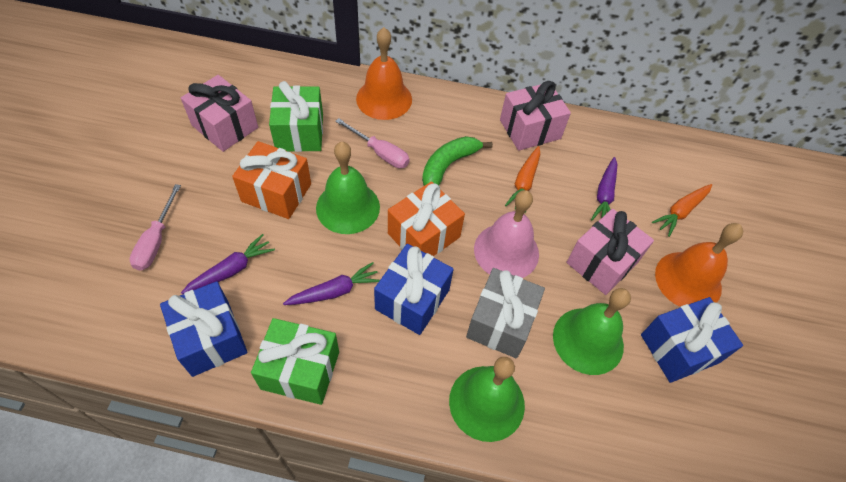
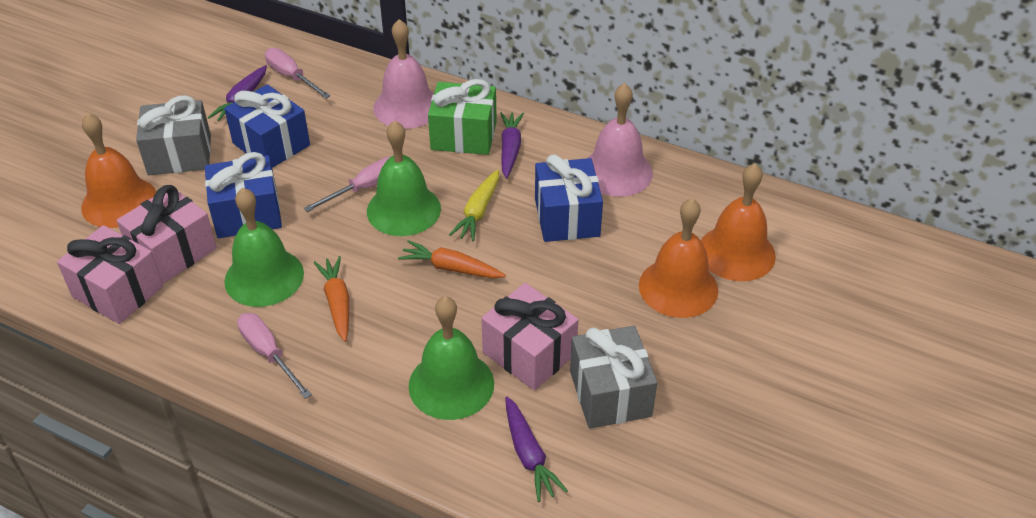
green banana: 1 -> 0
green gift: 2 -> 1
grey gift: 1 -> 2
orange bell: 2 -> 3
orange gift: 2 -> 0
pink bell: 1 -> 2
pink screwdriver: 2 -> 3
yellow carrot: 0 -> 1

